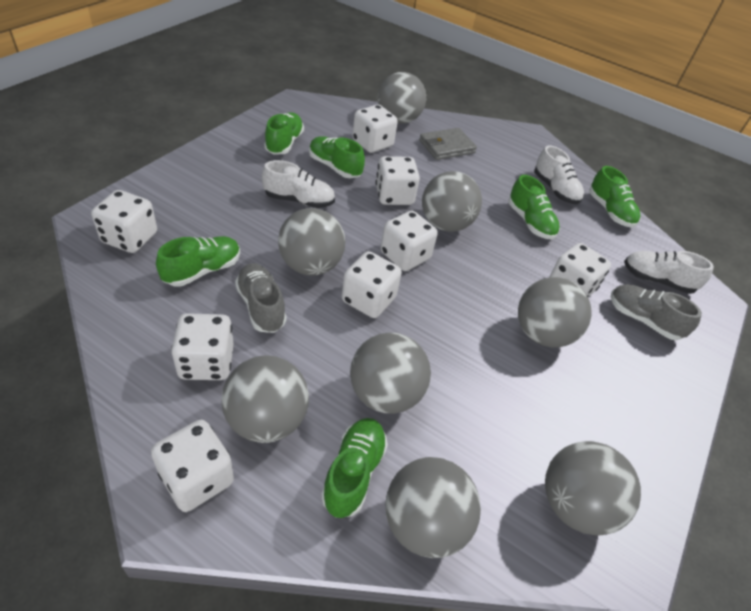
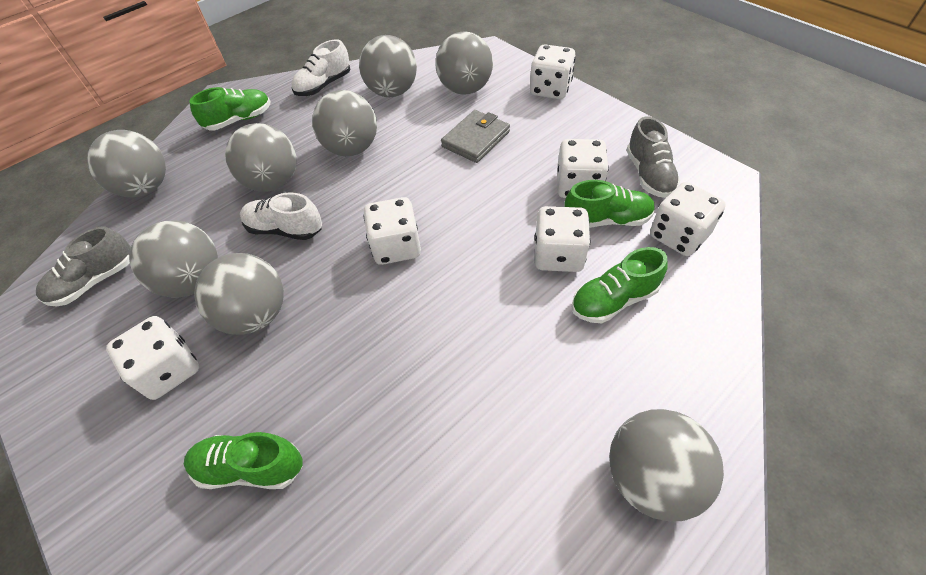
green shoe: 6 -> 4
white dice: 8 -> 6
white shoe: 3 -> 2

